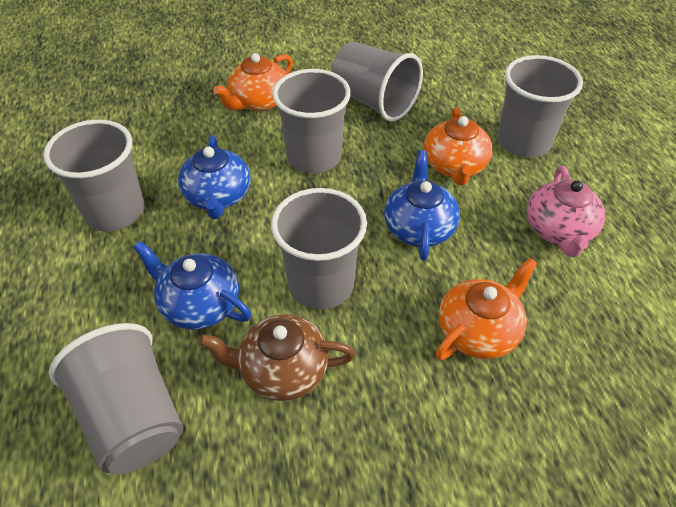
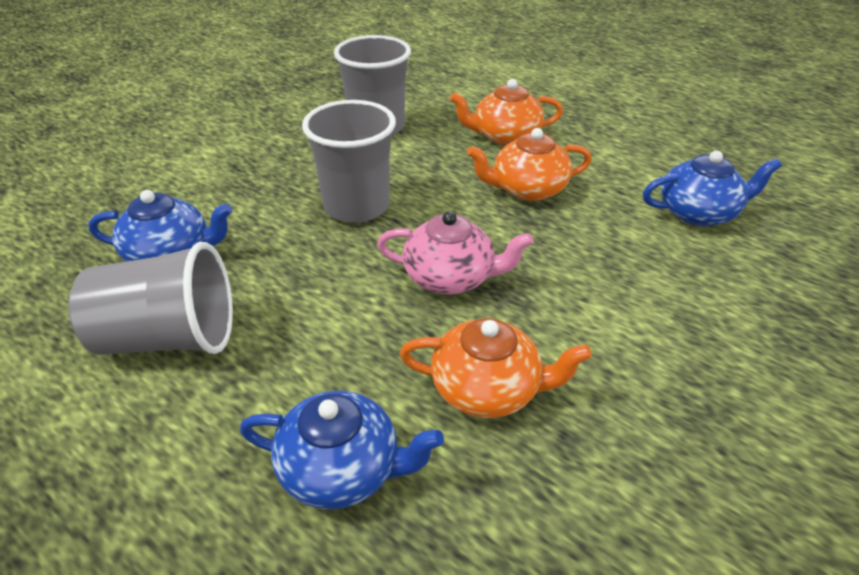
brown teapot: 1 -> 0
grey cup: 6 -> 3

